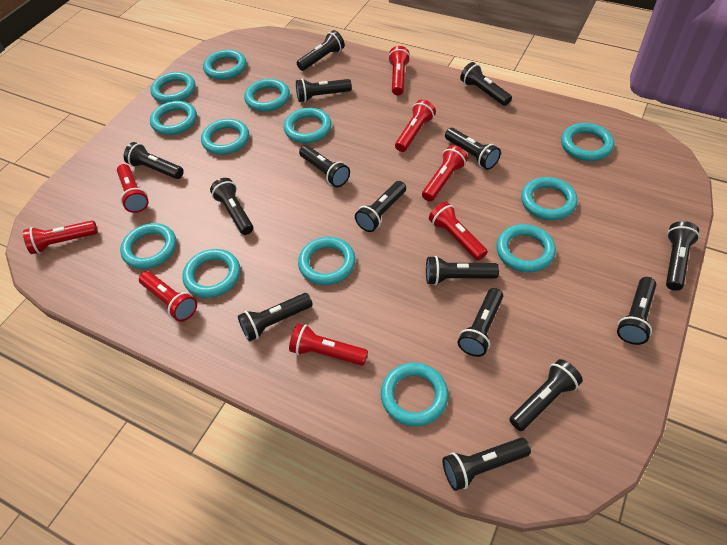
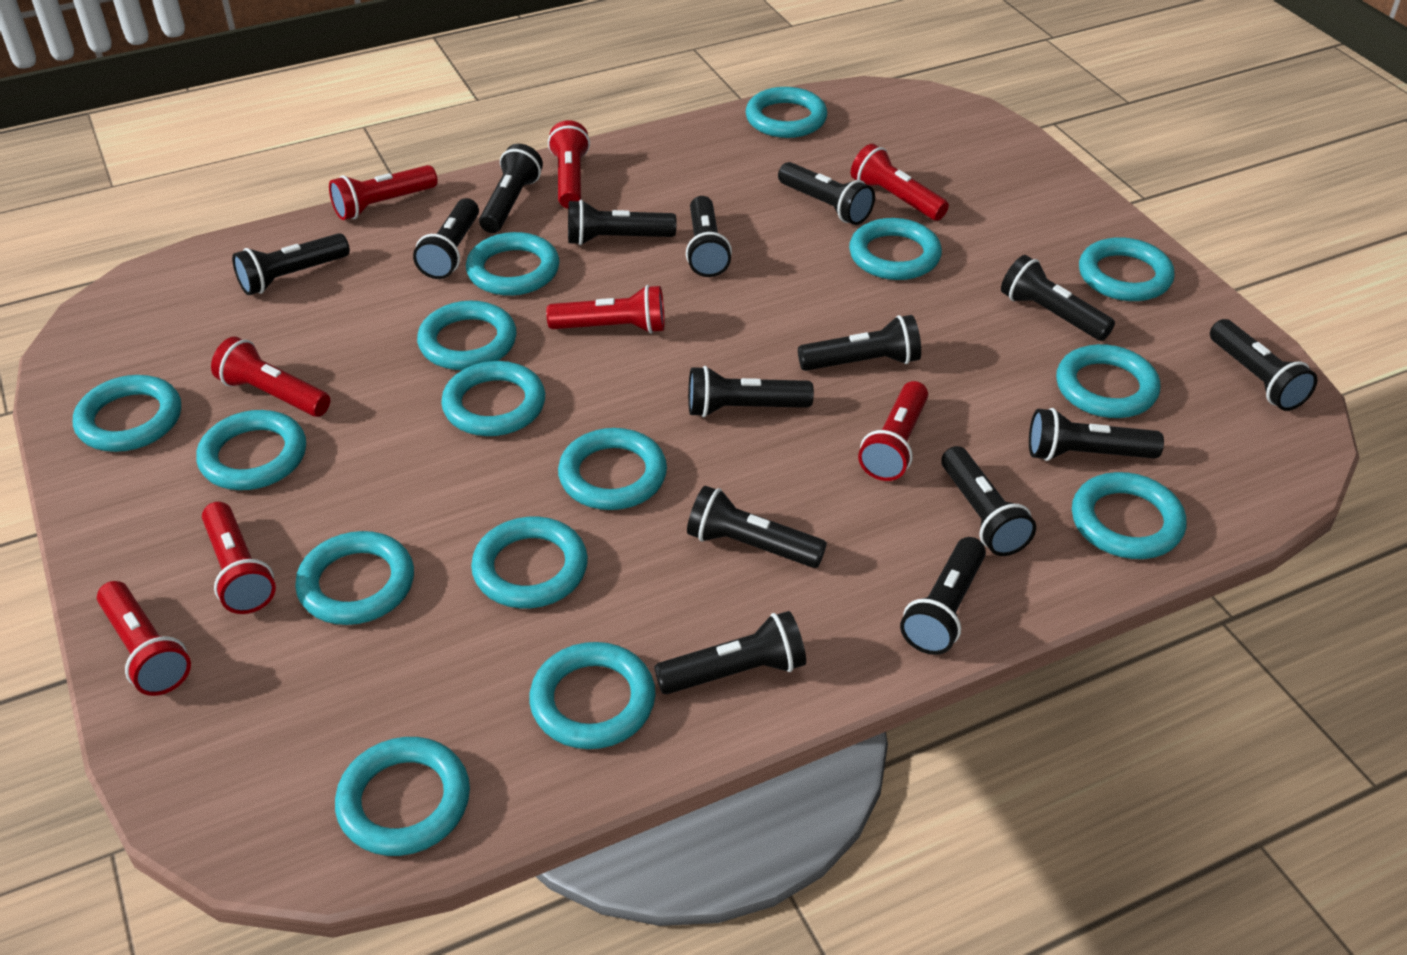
turquoise ring: 13 -> 15

